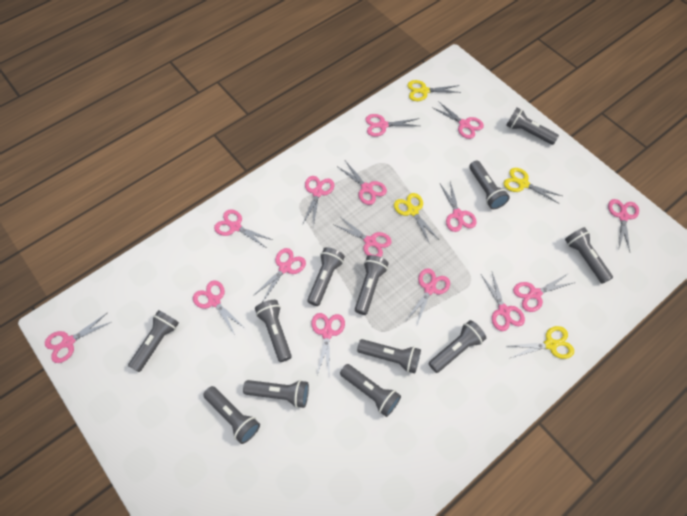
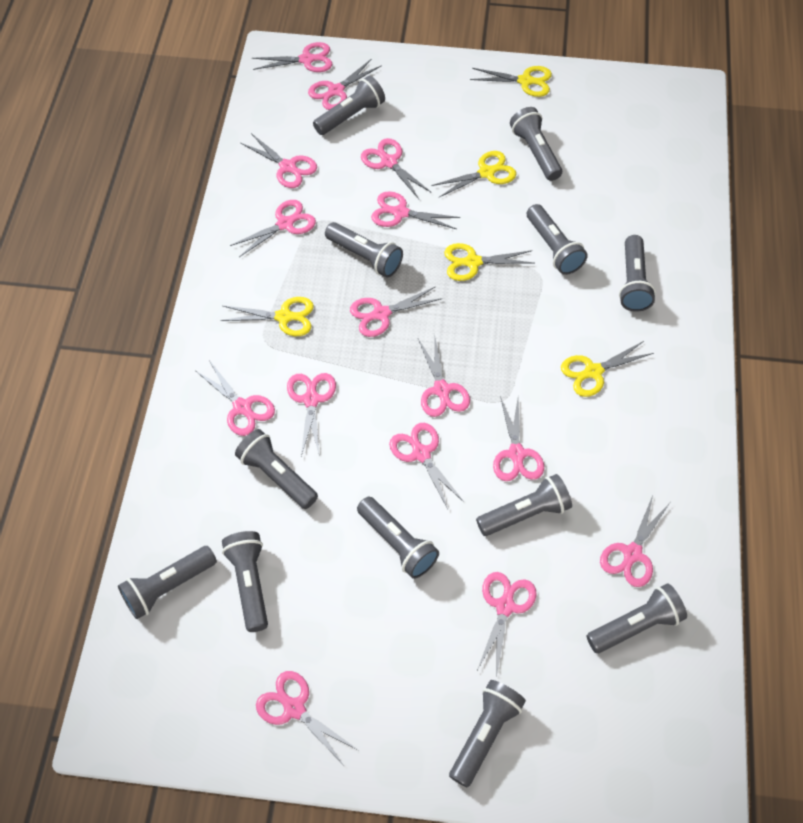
yellow scissors: 4 -> 5

